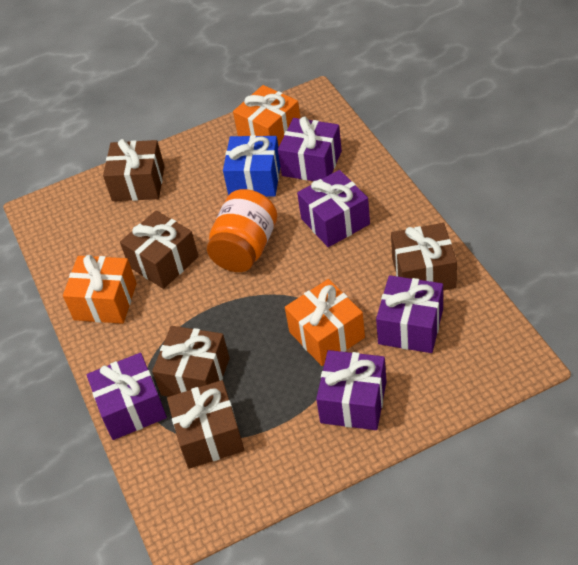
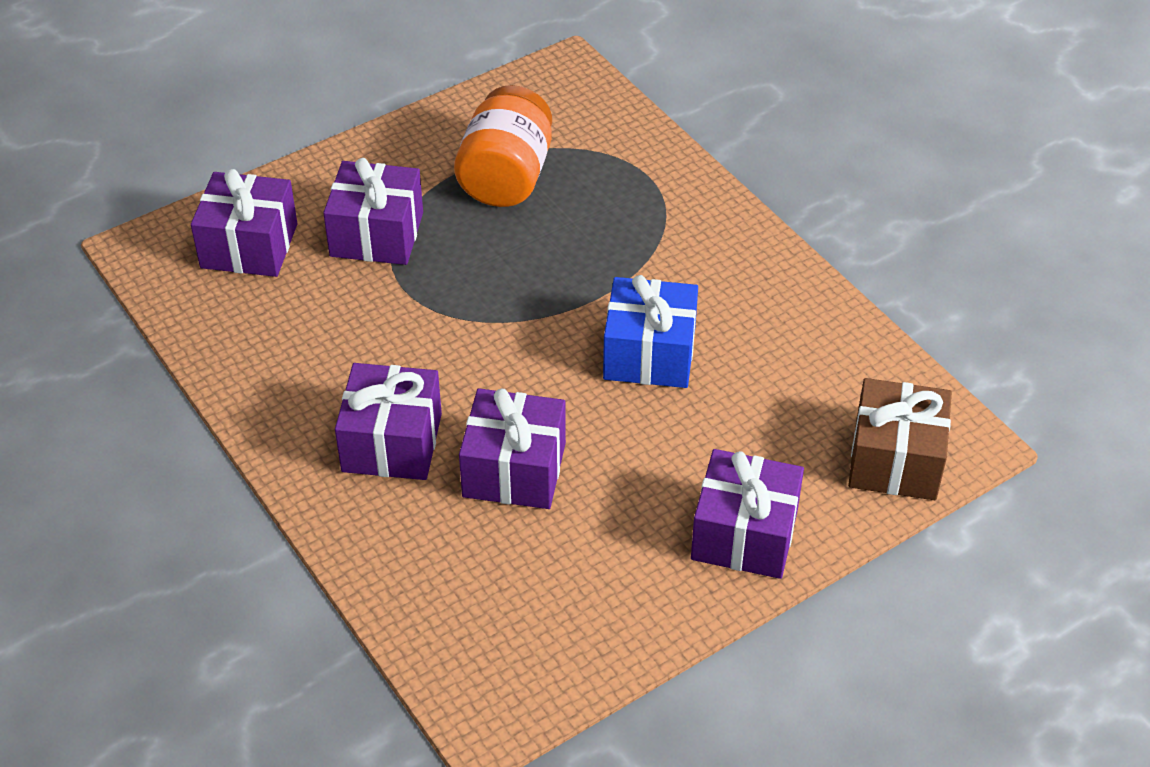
brown gift: 5 -> 1
orange gift: 3 -> 0

